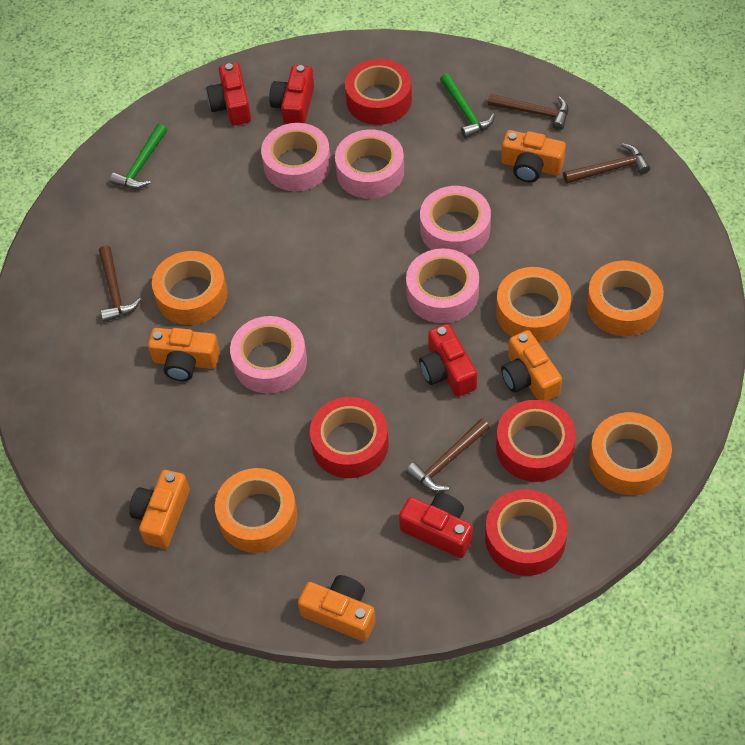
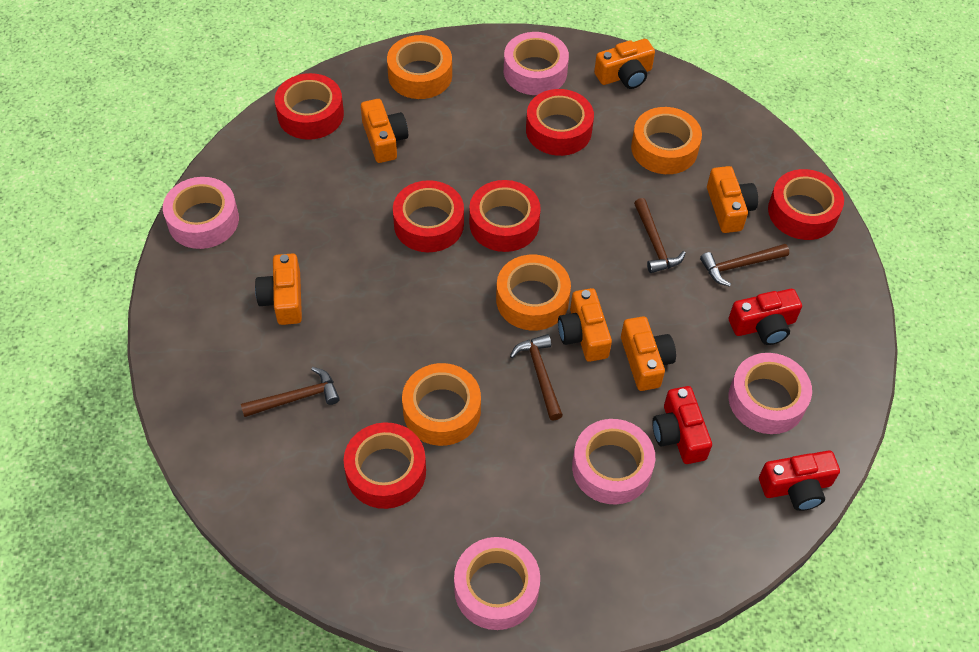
green hammer: 2 -> 0
orange camera: 5 -> 6
orange tape: 5 -> 4
red camera: 4 -> 3
red tape: 4 -> 6

